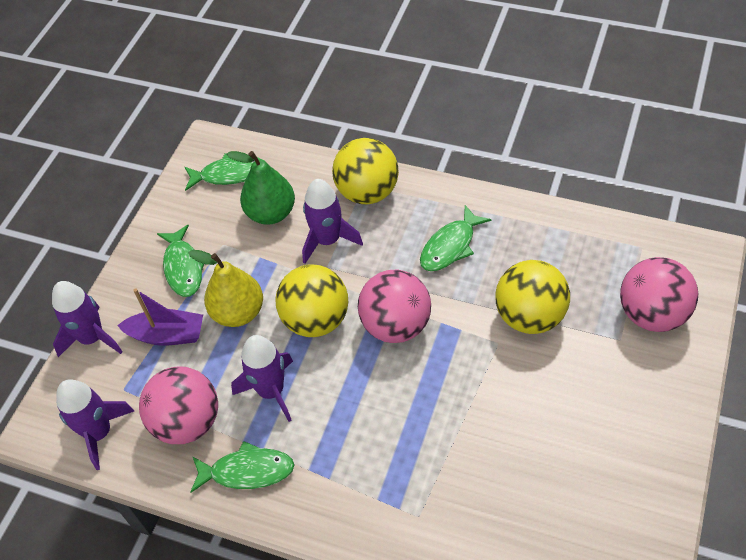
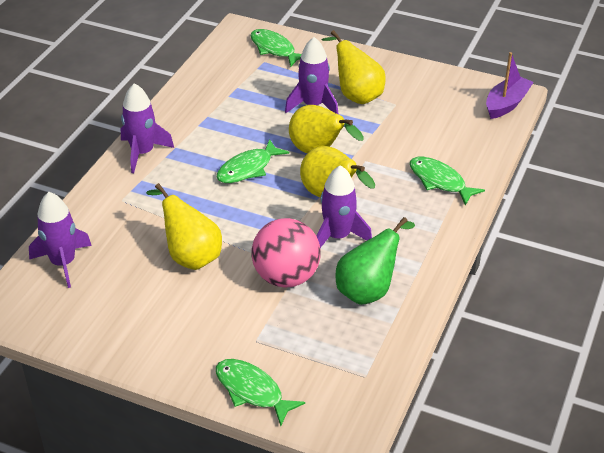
pink ball: 3 -> 1
yellow ball: 3 -> 0
yellow pear: 1 -> 4

